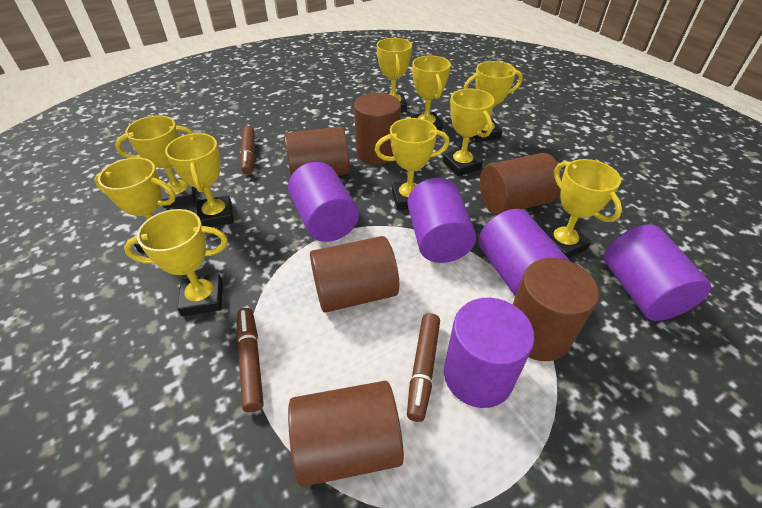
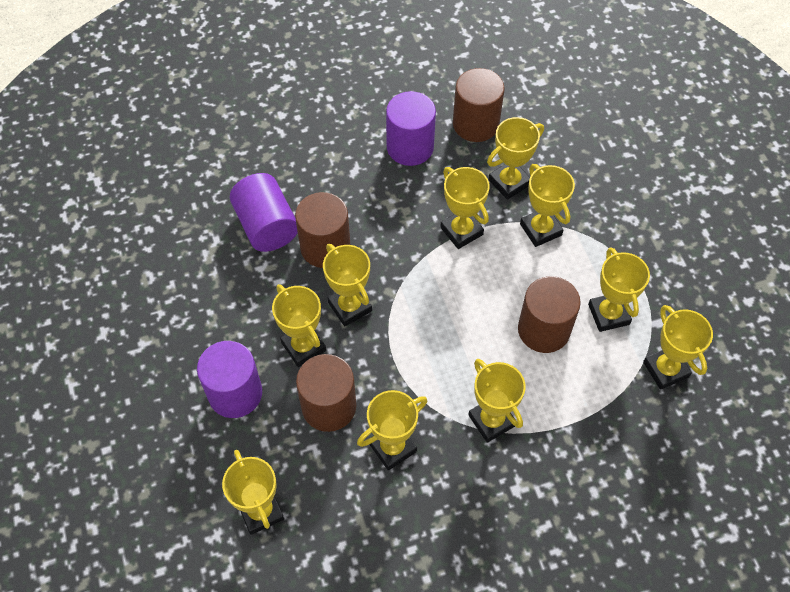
brown cylinder: 6 -> 4
brown marker: 3 -> 0
purple cylinder: 5 -> 3

